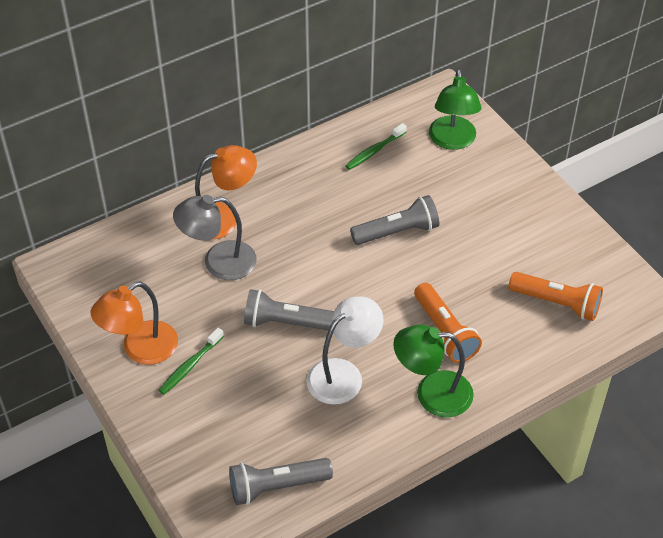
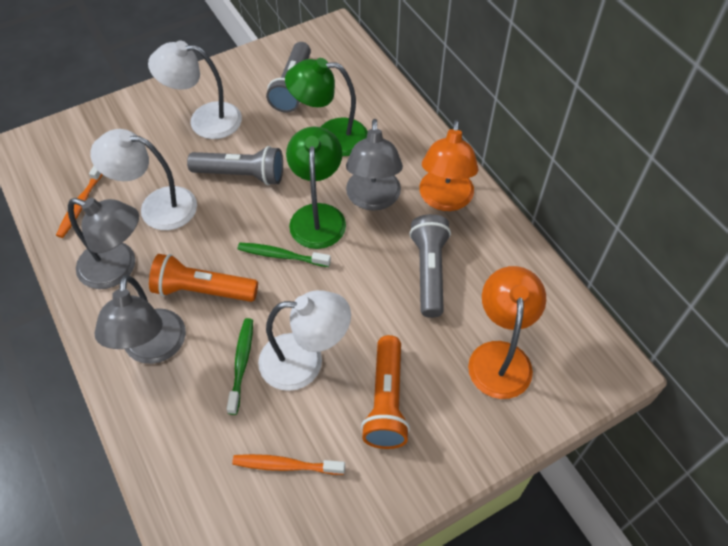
grey lamp: 1 -> 3
orange toothbrush: 0 -> 2
white lamp: 1 -> 3

